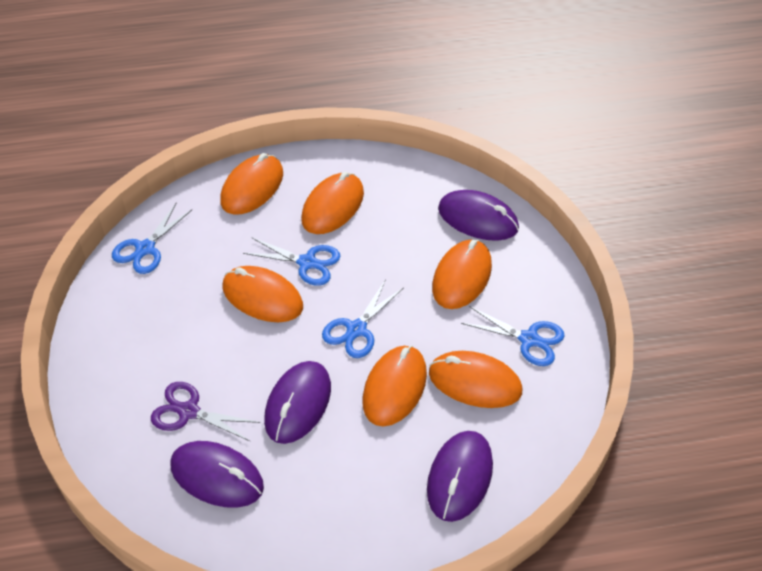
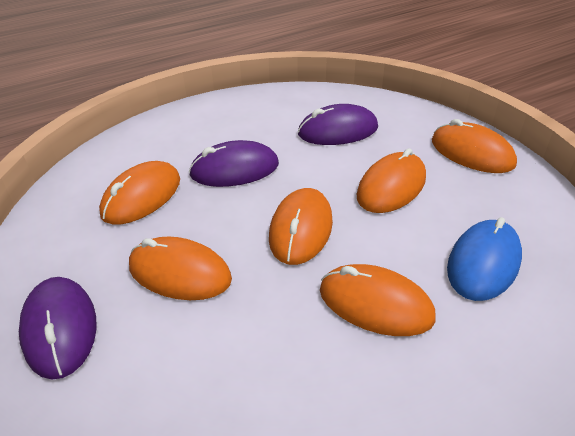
blue mouse: 0 -> 1
blue scissors: 4 -> 0
purple mouse: 4 -> 3
purple scissors: 1 -> 0

